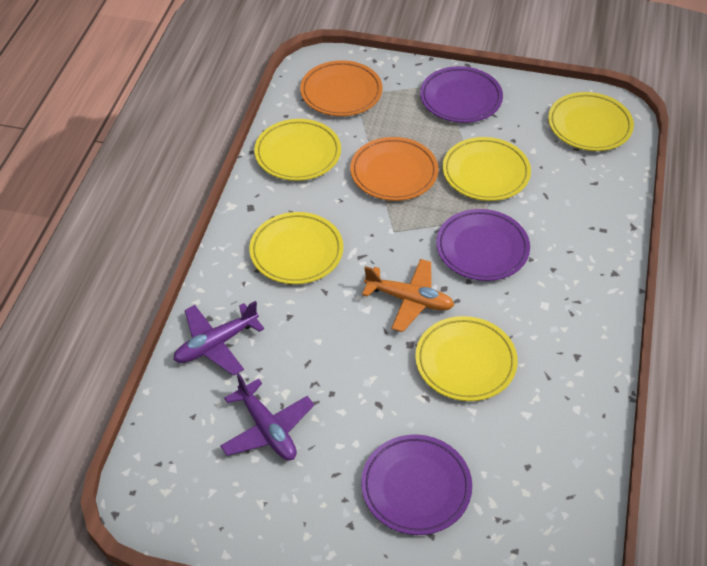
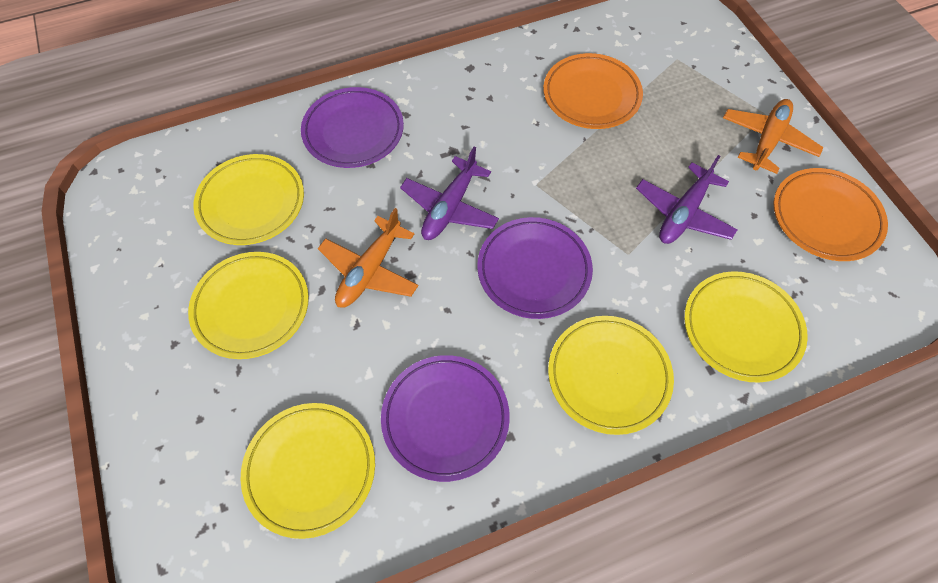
orange plane: 1 -> 2

